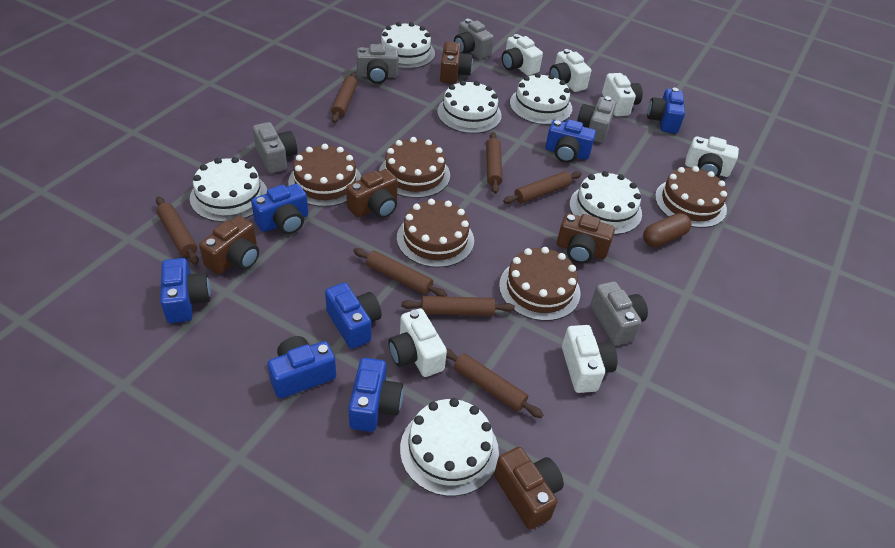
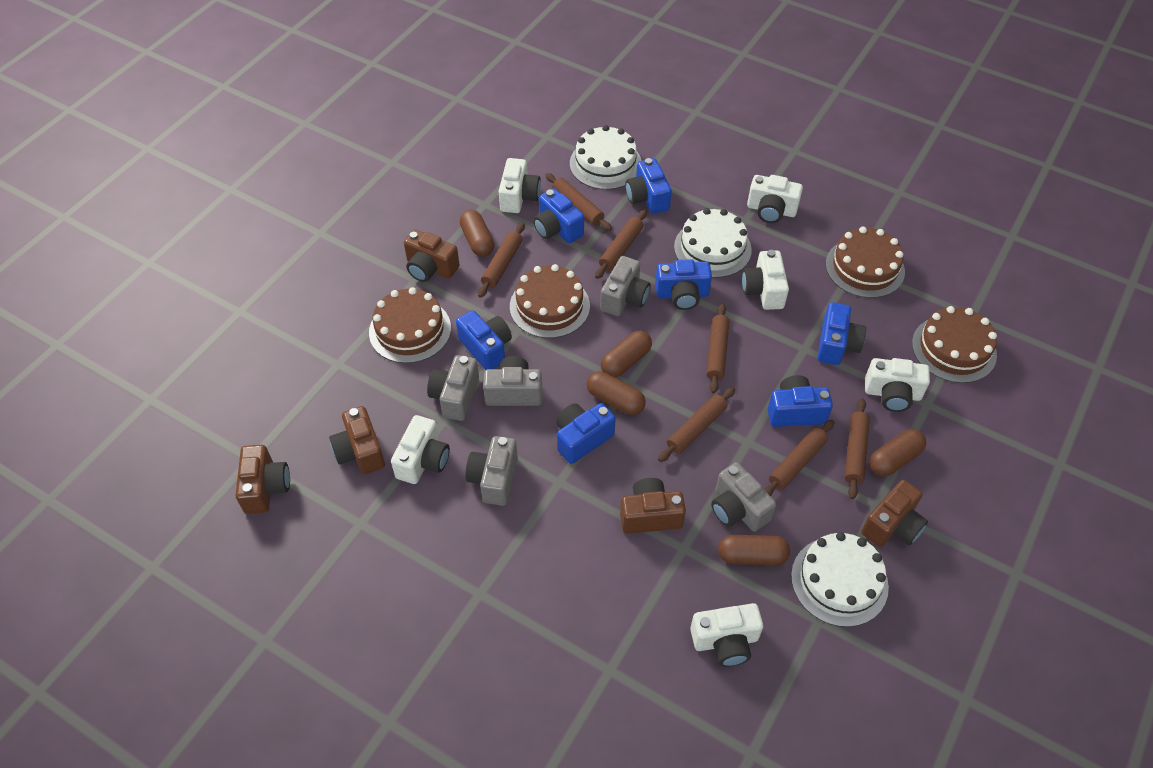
brown cake: 5 -> 4
brown capsule: 1 -> 5
white cake: 6 -> 3

